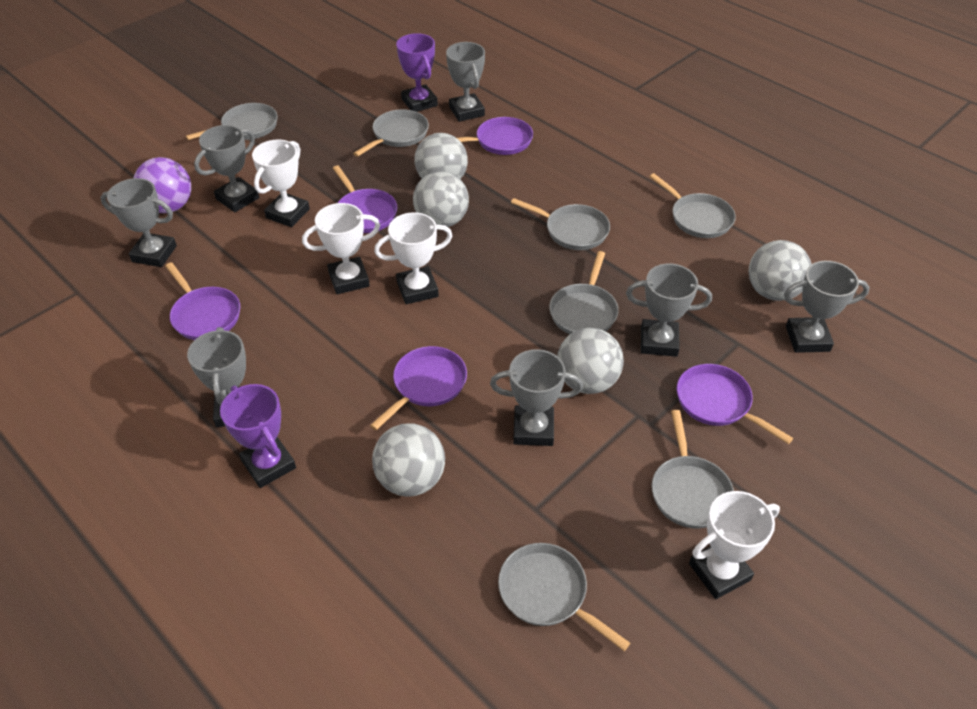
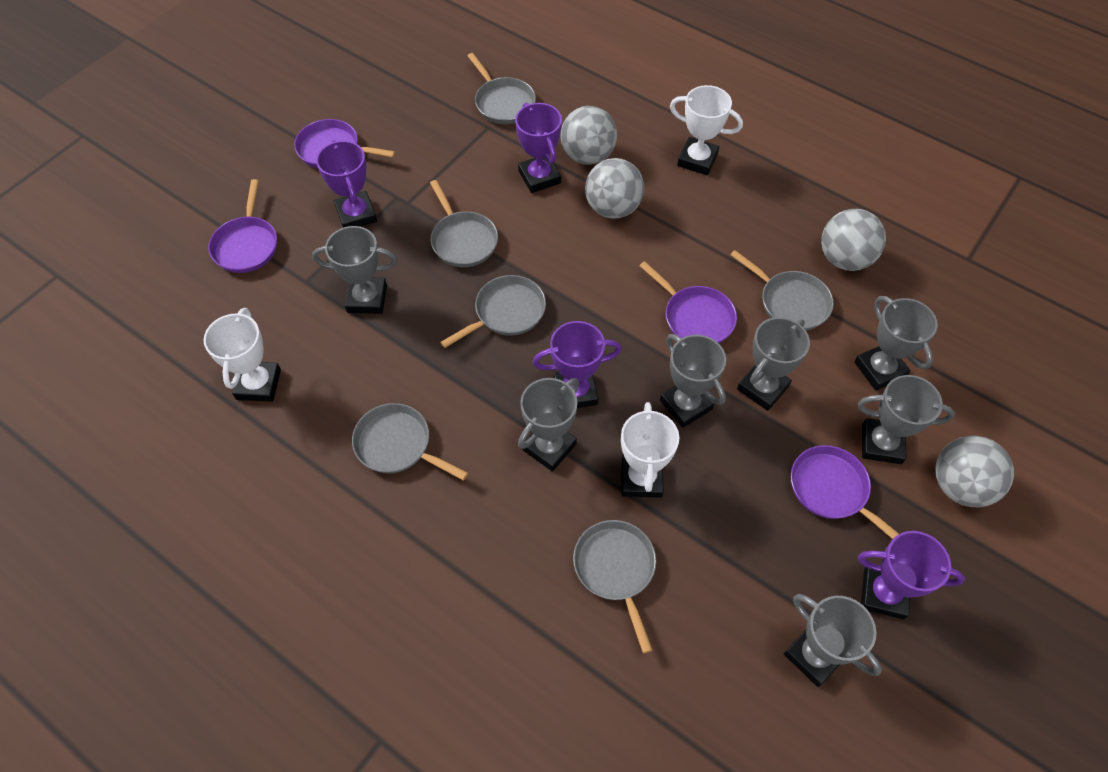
grey ball: 5 -> 4
grey pan: 7 -> 6
purple ball: 1 -> 0
purple pan: 5 -> 4
purple trophy: 2 -> 4
white trophy: 4 -> 3

